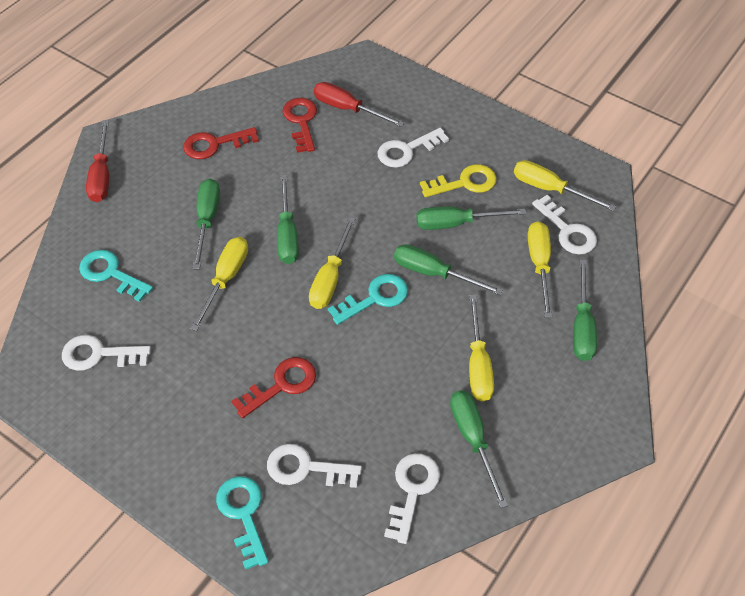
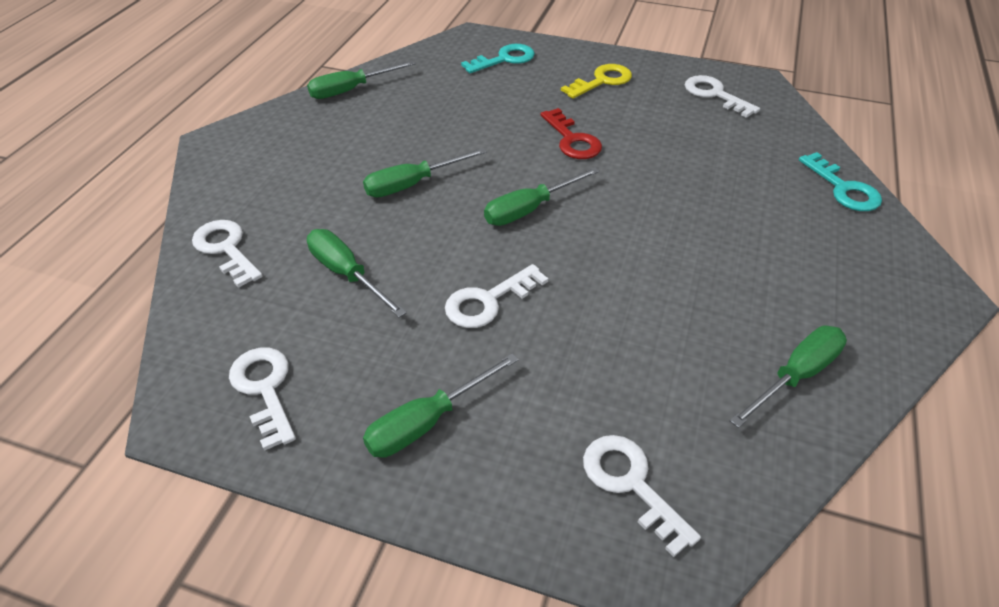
red key: 3 -> 1
red screwdriver: 2 -> 0
turquoise key: 3 -> 2
yellow screwdriver: 5 -> 0

